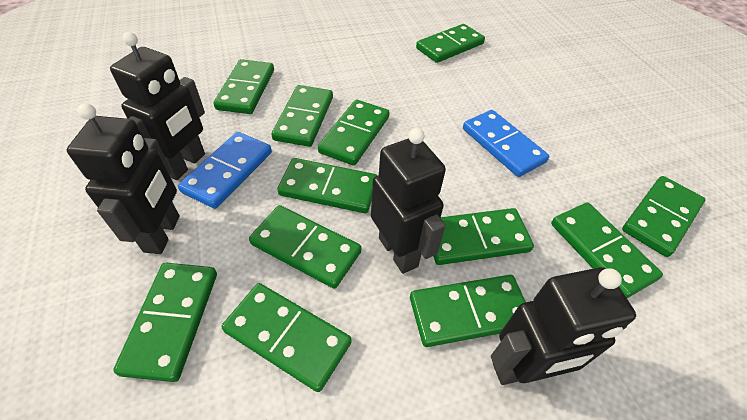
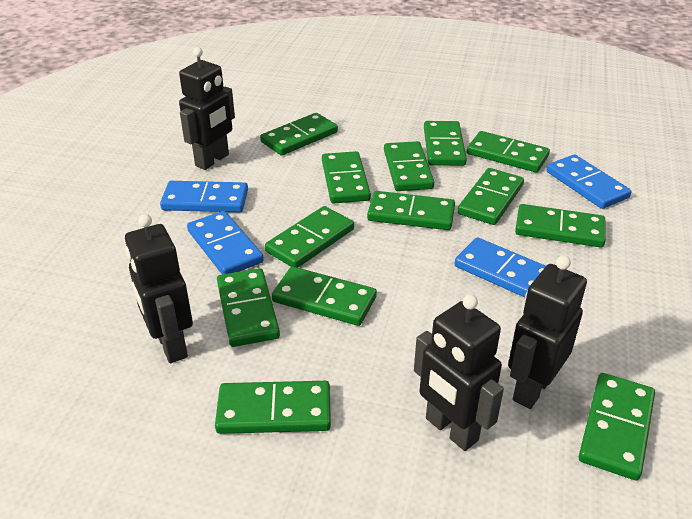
blue domino: 2 -> 4
green domino: 12 -> 13

